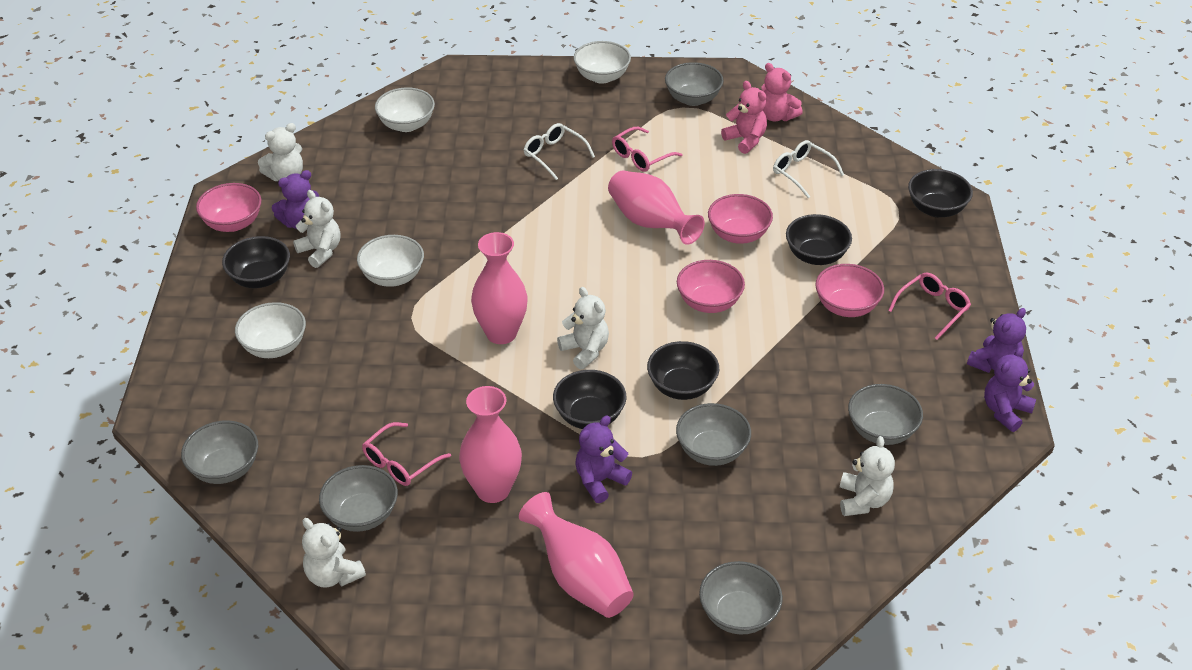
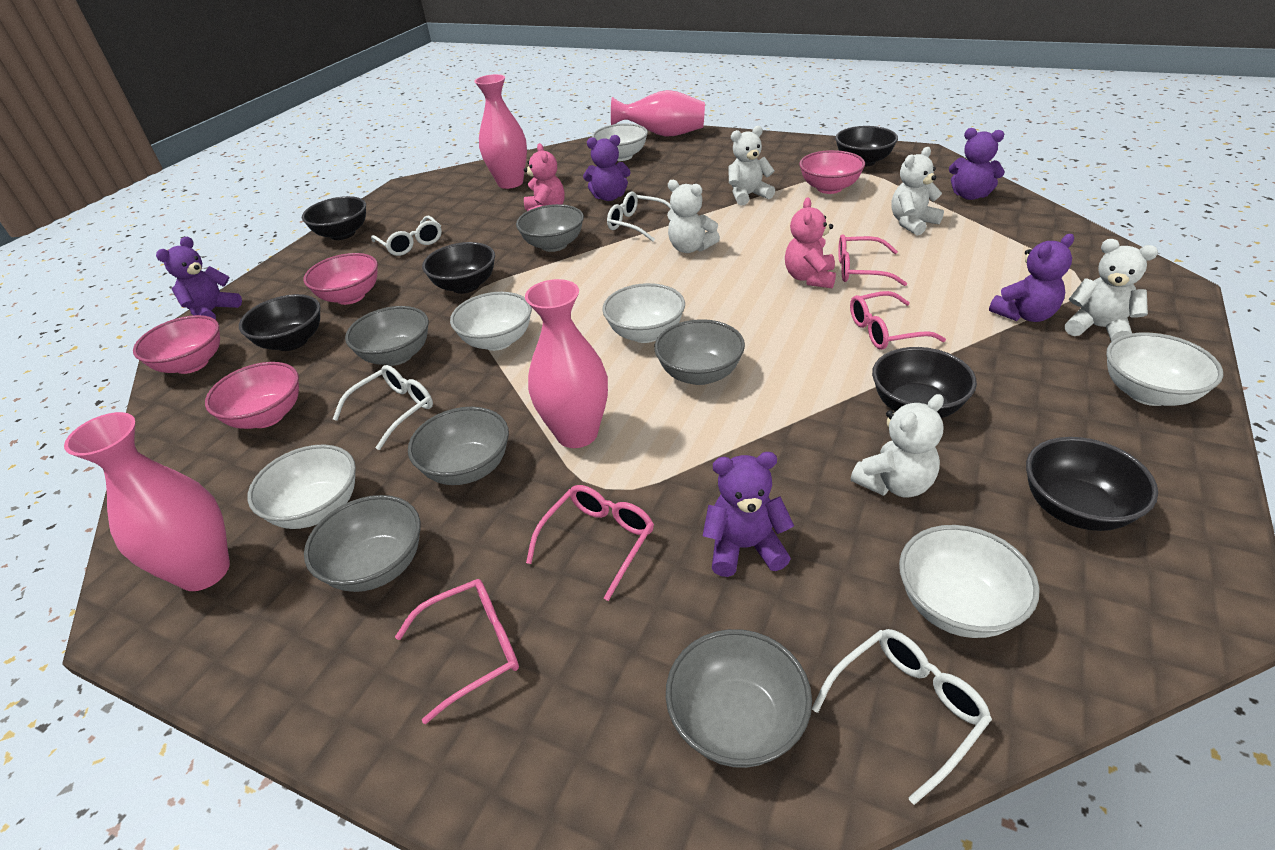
black bowl: 5 -> 6
pink glasses: 3 -> 4
purple teddy bear: 4 -> 5
white bowl: 4 -> 6
white glasses: 2 -> 4

